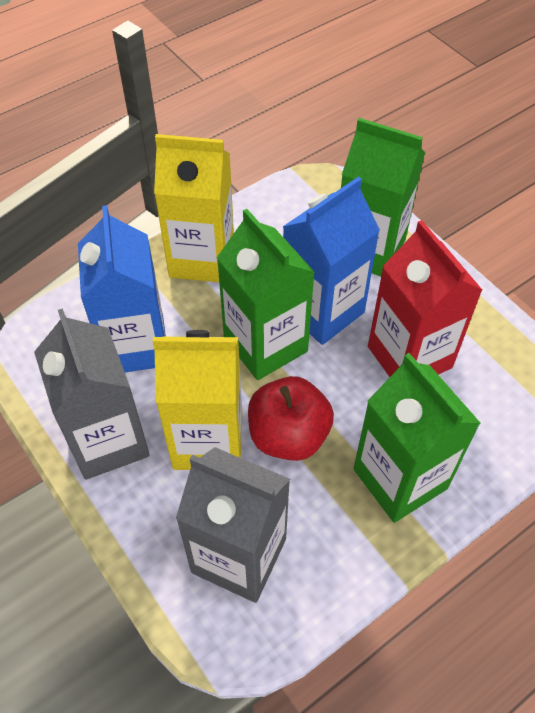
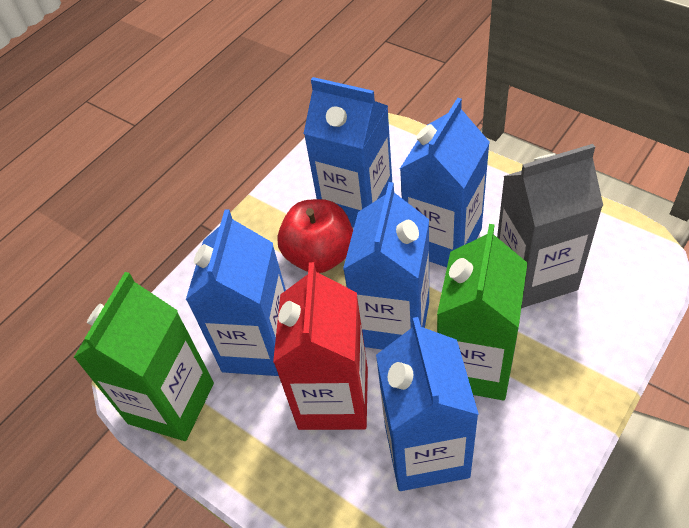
blue carton: 2 -> 5
green carton: 3 -> 2
grey carton: 2 -> 1
yellow carton: 2 -> 0

